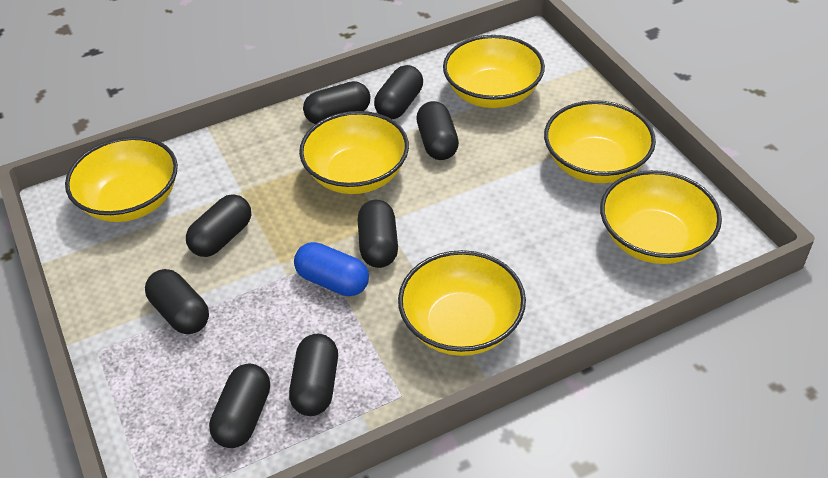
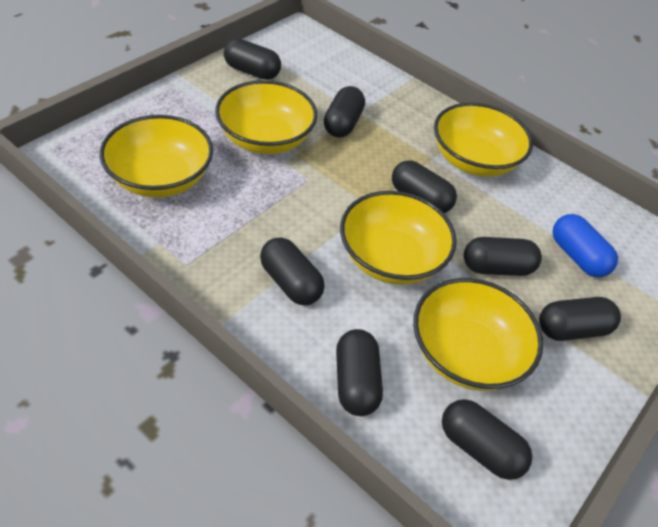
yellow bowl: 6 -> 5

